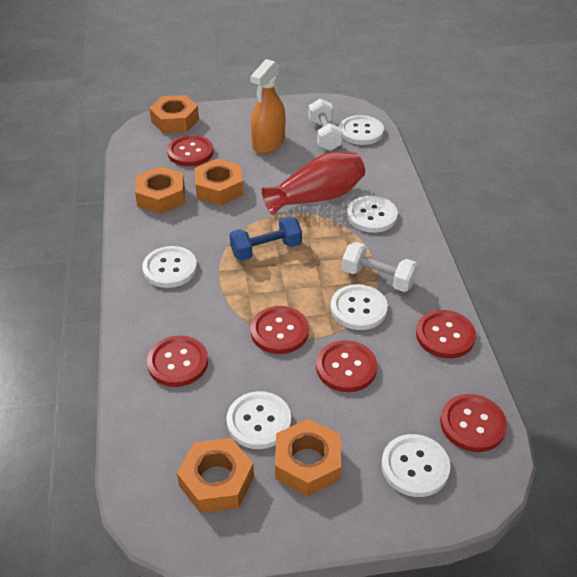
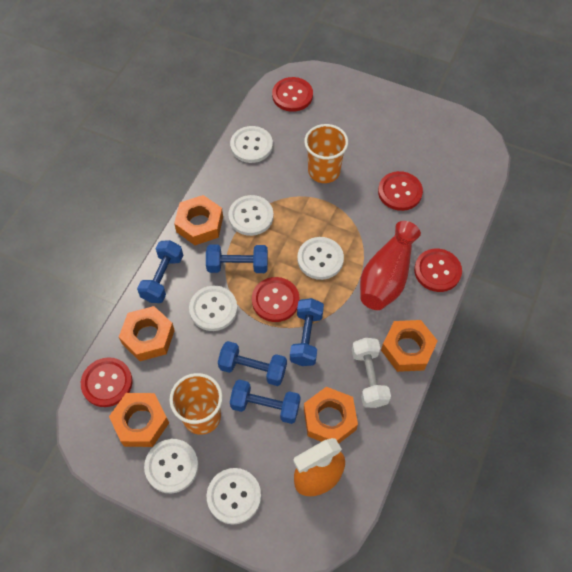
blue dumbbell: 1 -> 5
orange cup: 0 -> 2
red button: 6 -> 5
white dumbbell: 2 -> 1

